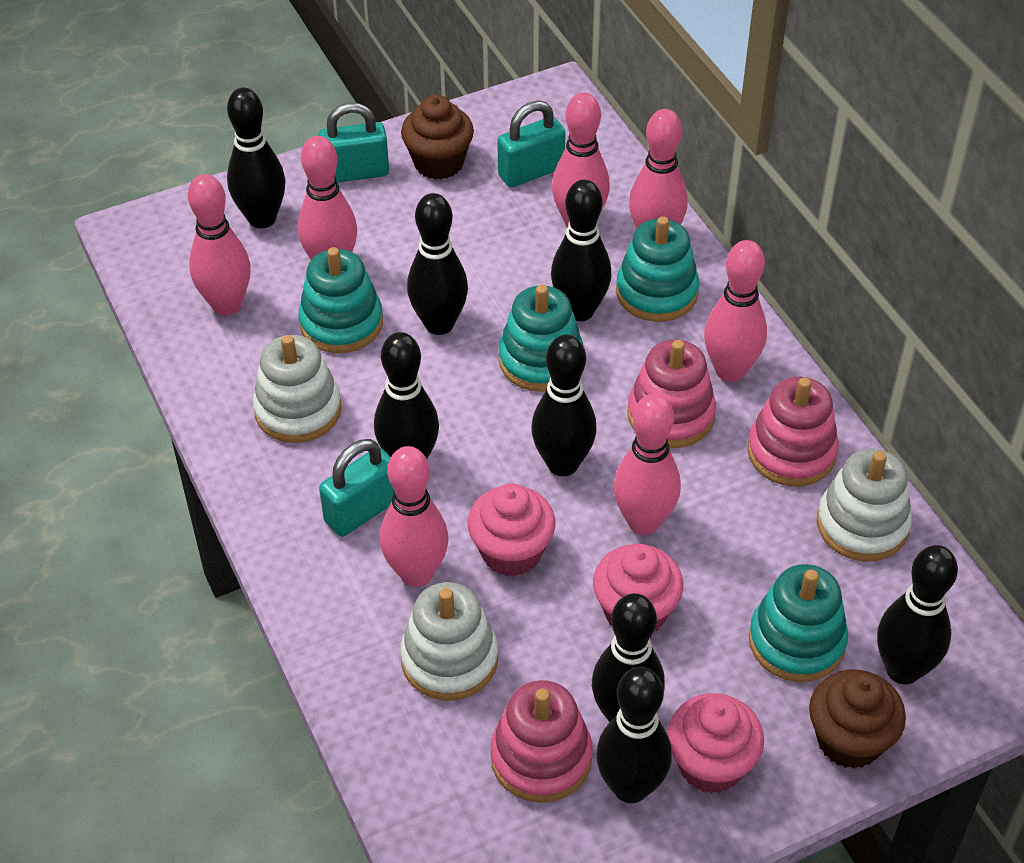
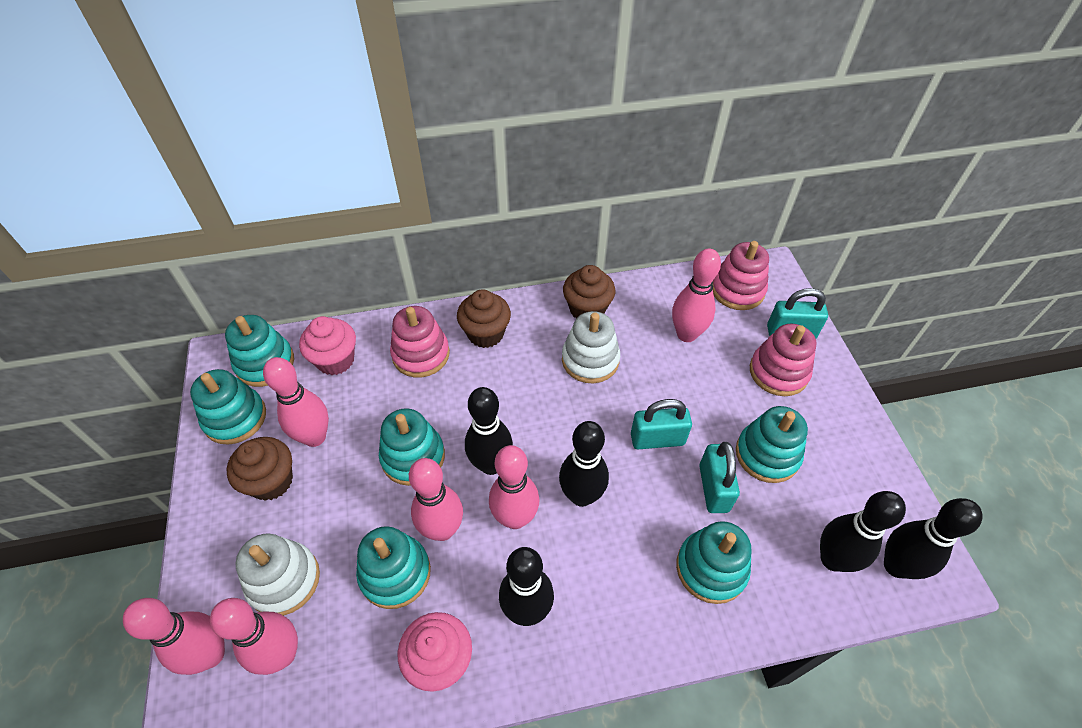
black bowling pin: 8 -> 5
brown cupcake: 2 -> 3
pink bowling pin: 7 -> 6
pink cupcake: 3 -> 2
turquoise stacking toy: 4 -> 6
white stacking toy: 3 -> 2

